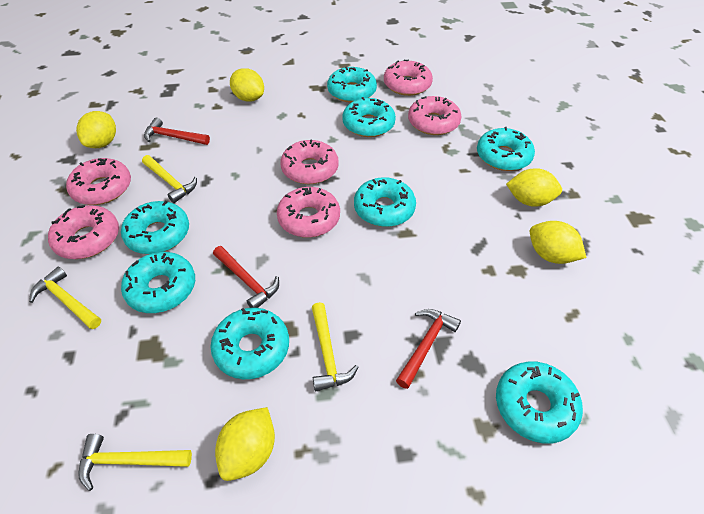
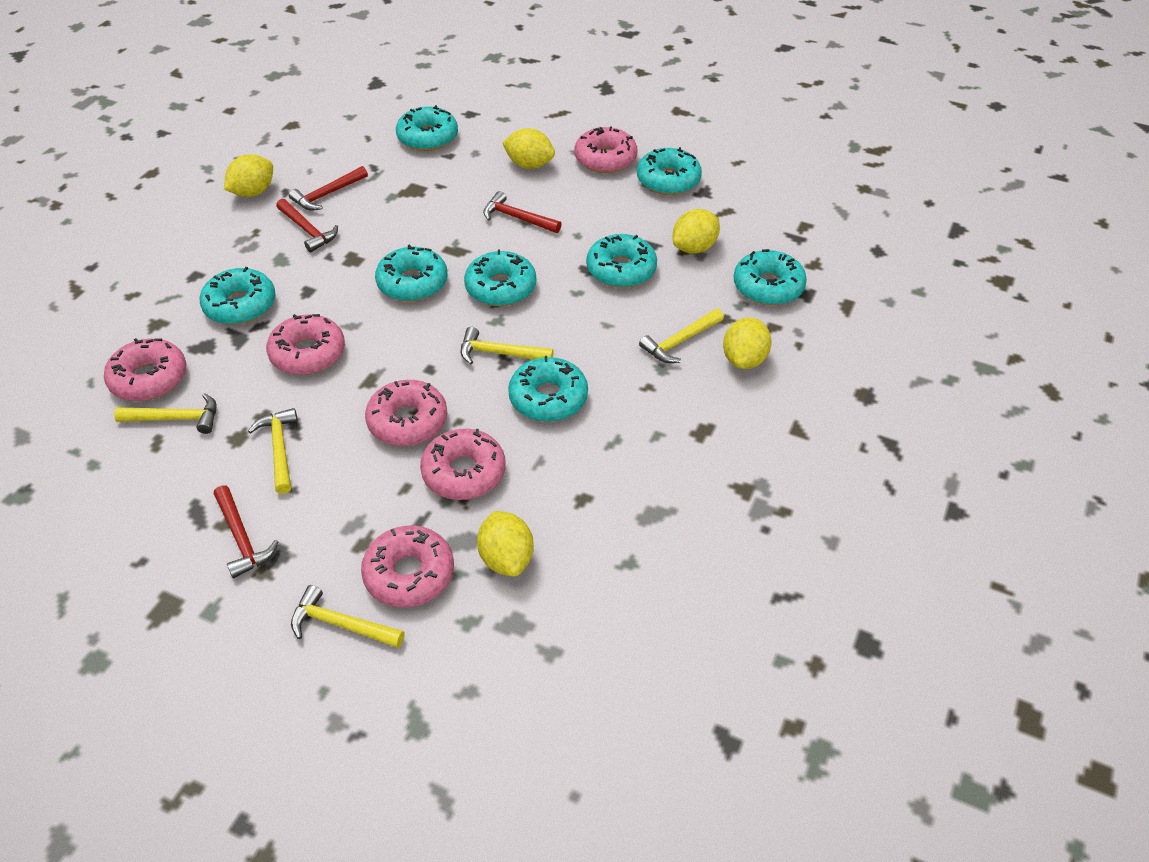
red hammer: 3 -> 4
yellow hammer: 4 -> 5

